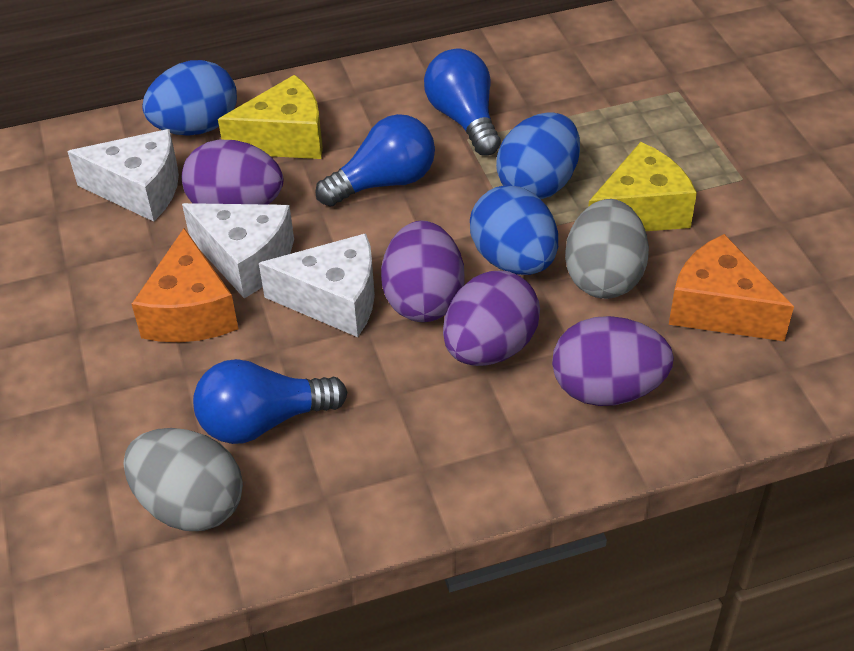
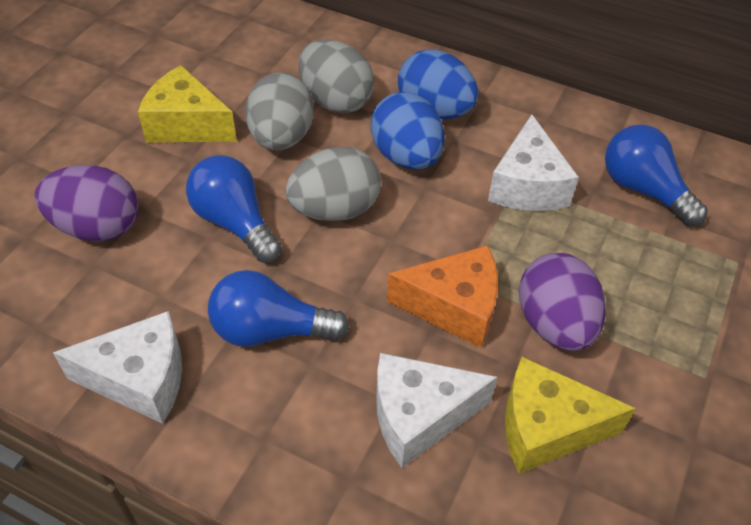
blue egg: 3 -> 2
grey egg: 2 -> 3
orange cheese: 2 -> 1
purple egg: 4 -> 2

